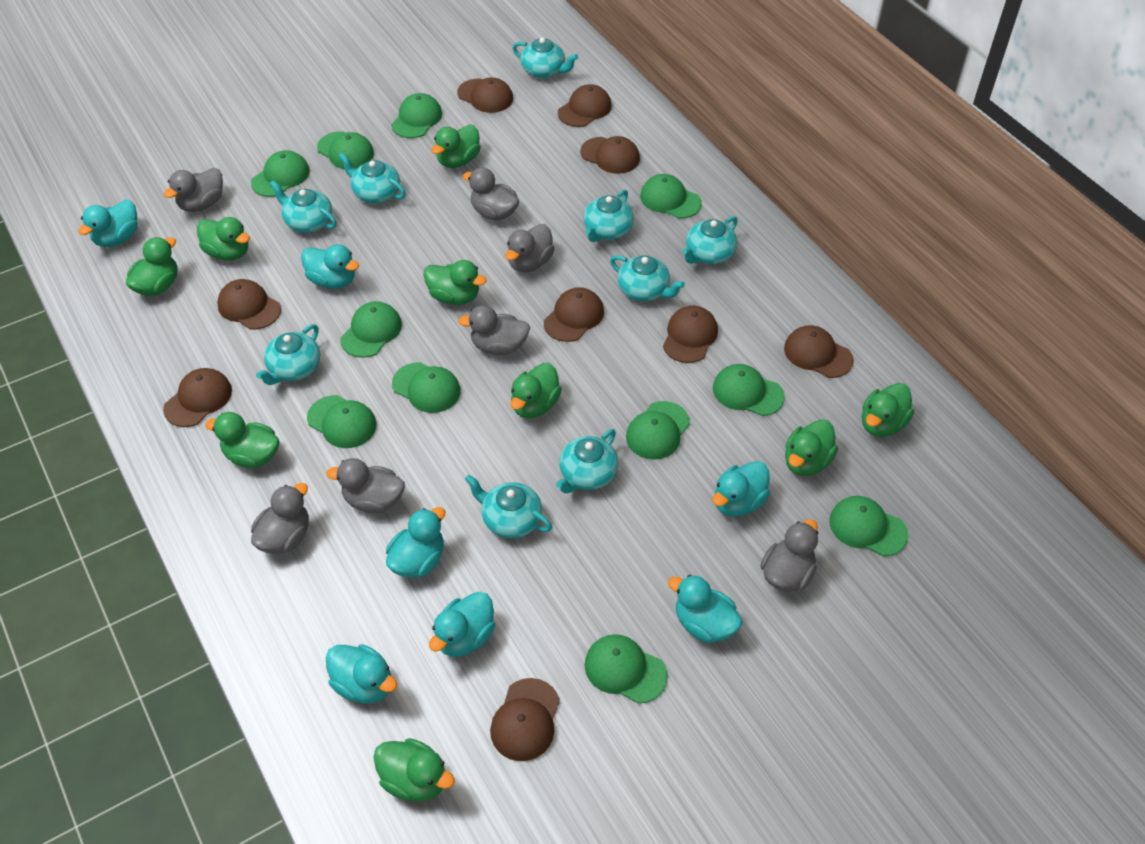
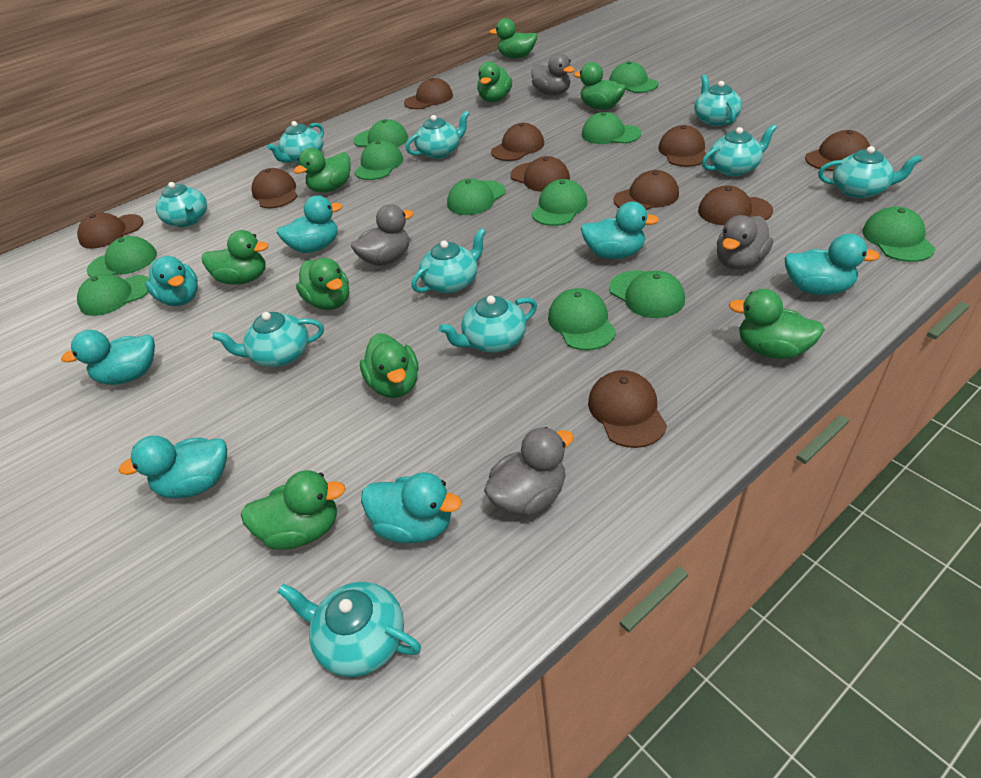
brown cap: 9 -> 10
grey duck: 7 -> 4
turquoise teapot: 9 -> 10

